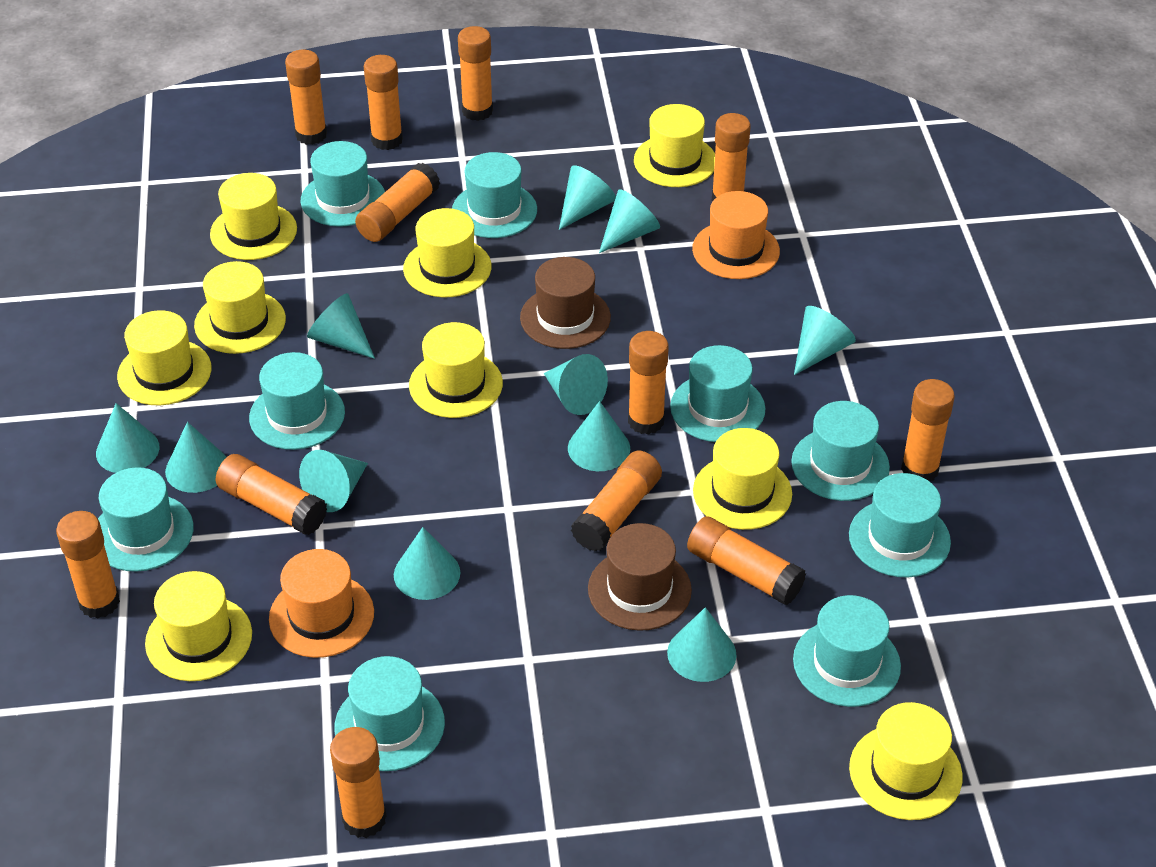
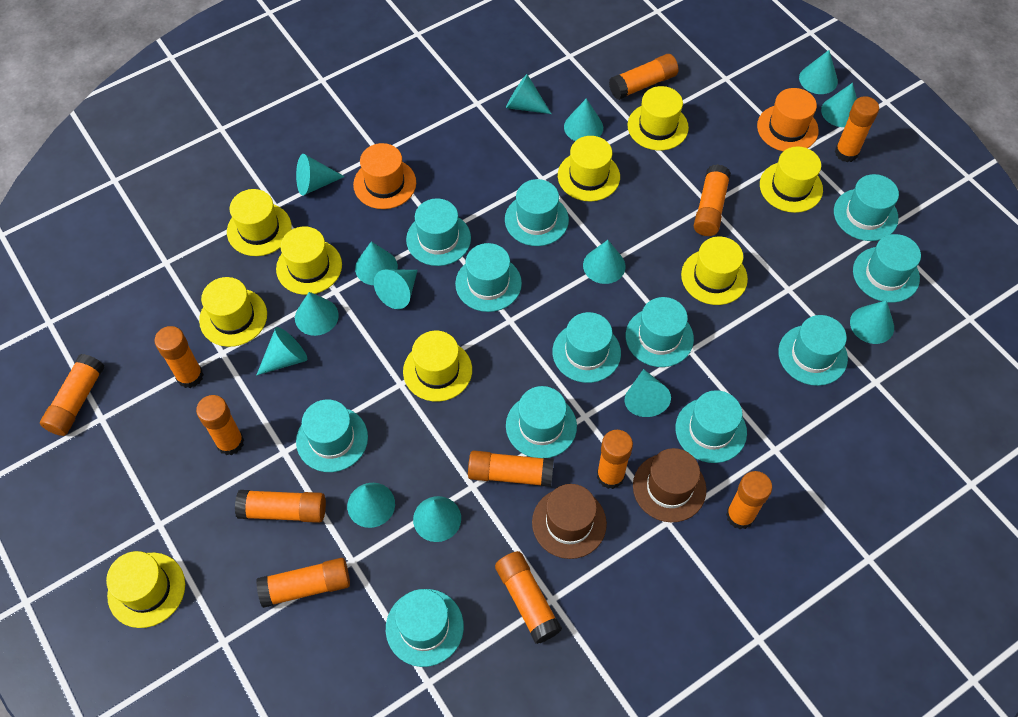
turquoise cone: 11 -> 14
turquoise hat: 9 -> 12

